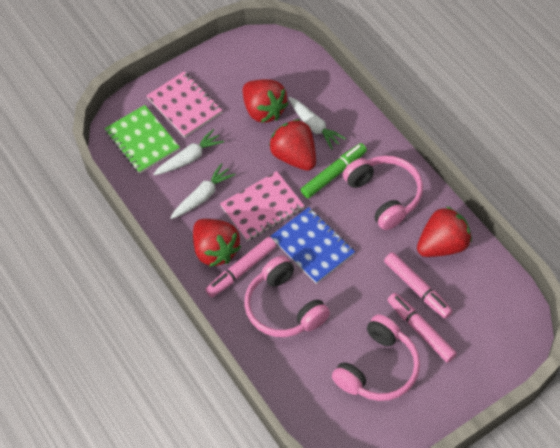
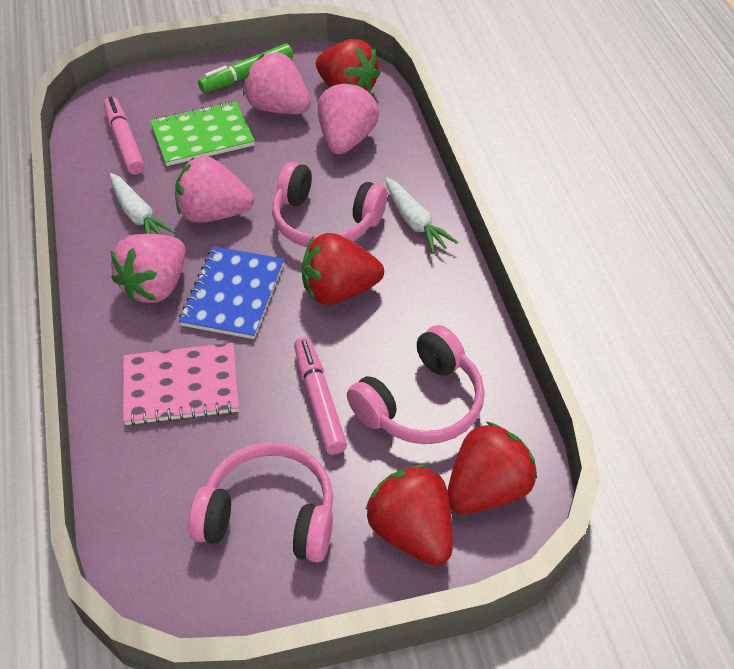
pink marker: 3 -> 2
pink notebook: 2 -> 1
pink strawberry: 0 -> 4
white carrot: 3 -> 2

